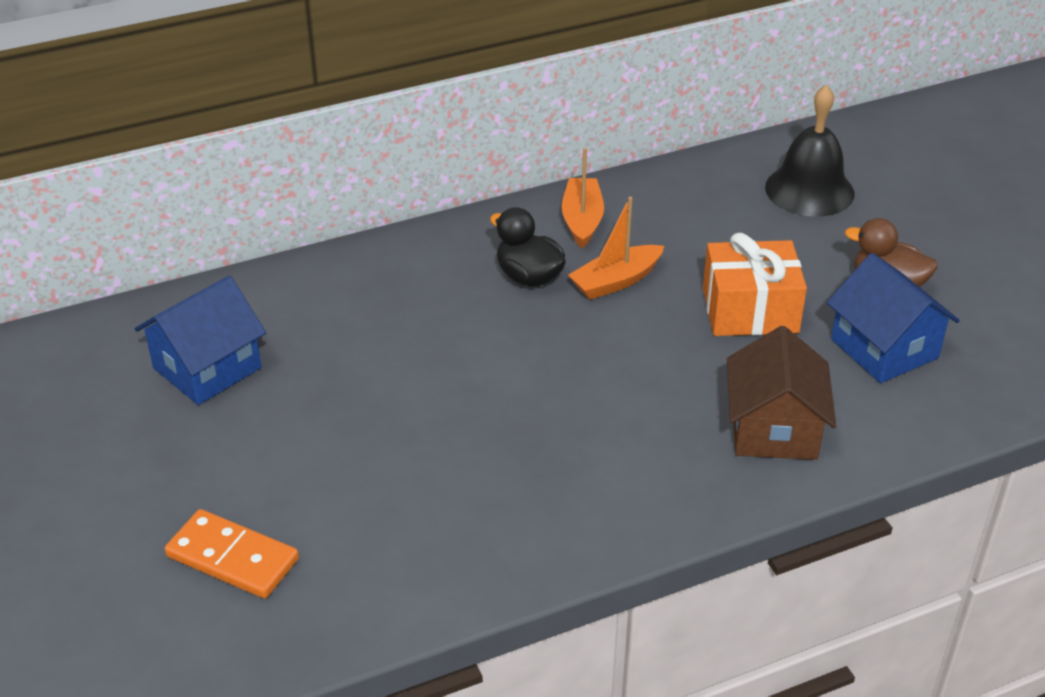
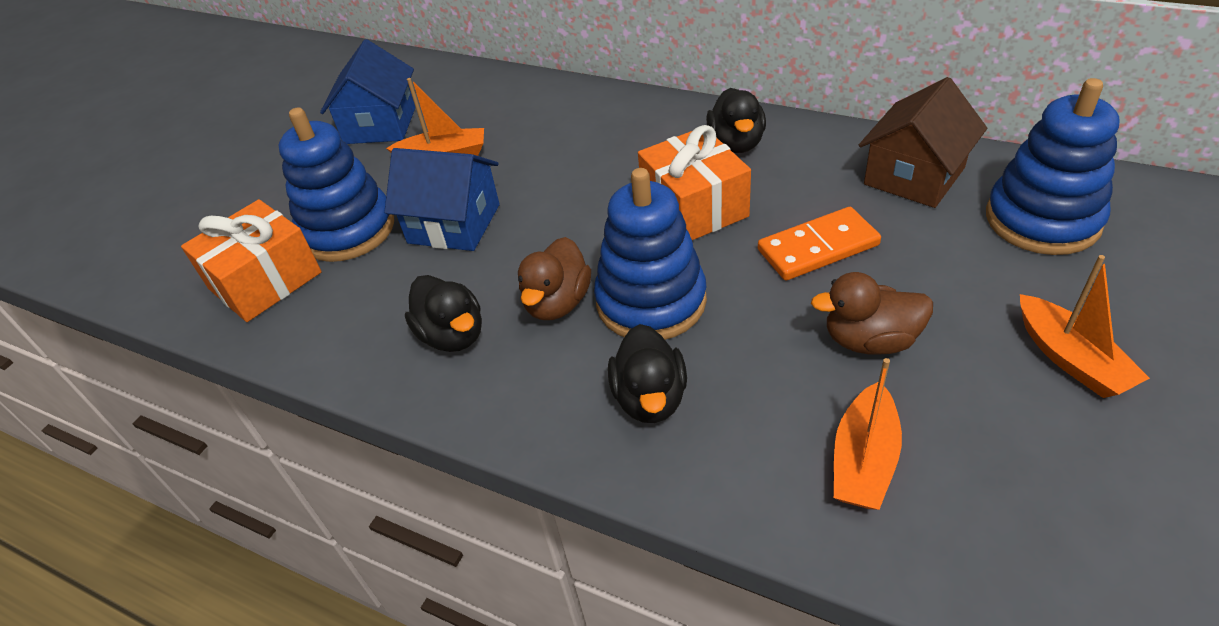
black bell: 1 -> 0
black duck: 1 -> 3
blue stacking toy: 0 -> 3
brown duck: 1 -> 2
orange boat: 2 -> 3
orange gift: 1 -> 2

